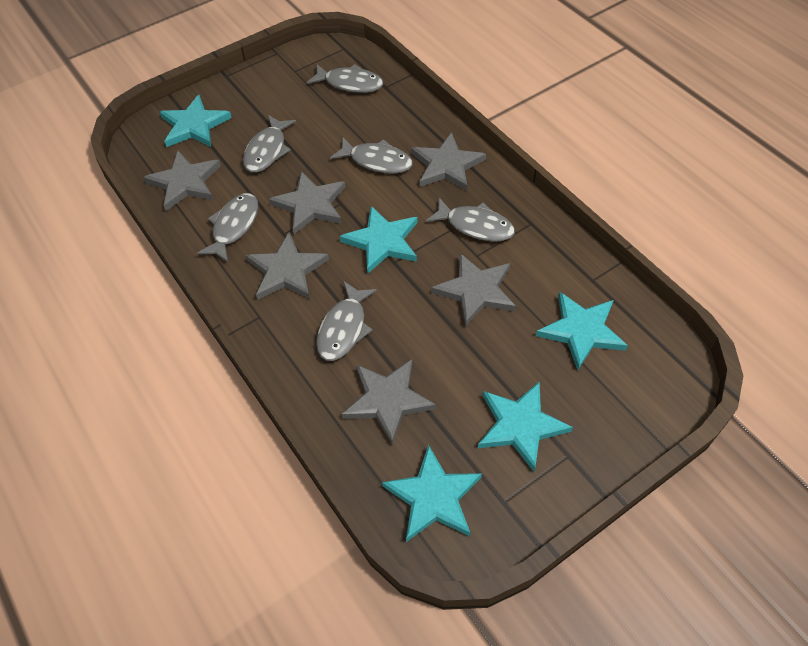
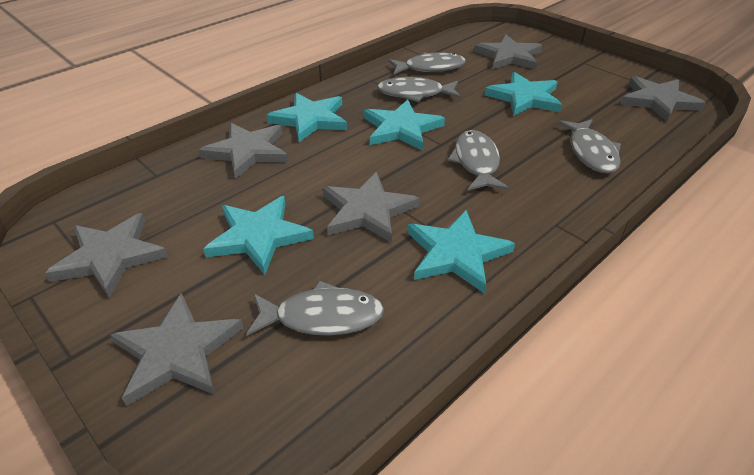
grey fish: 6 -> 5

